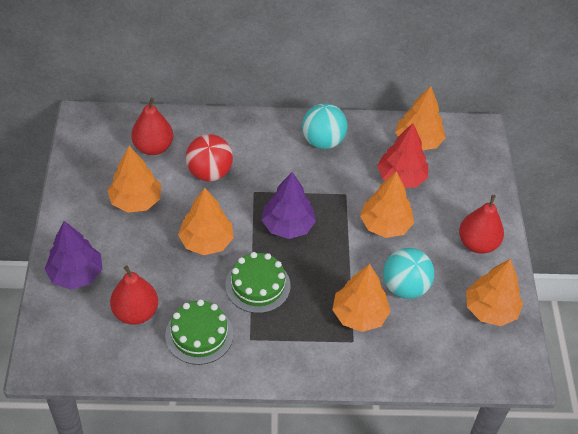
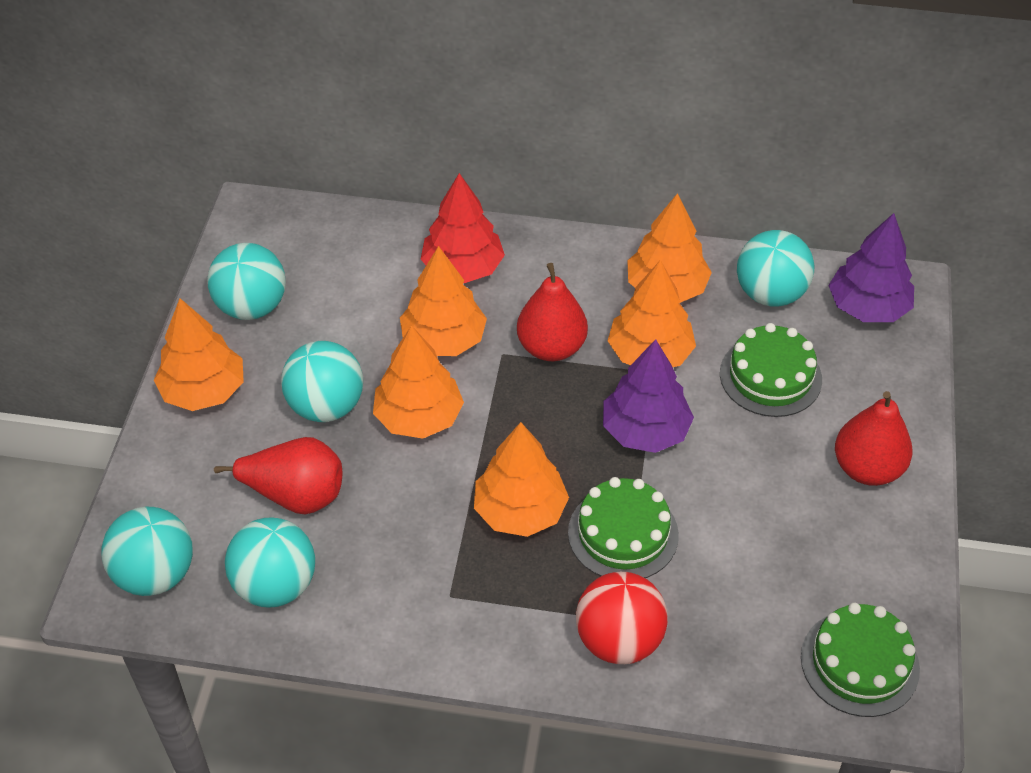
green cake: 2 -> 3
turquoise ball: 2 -> 5

